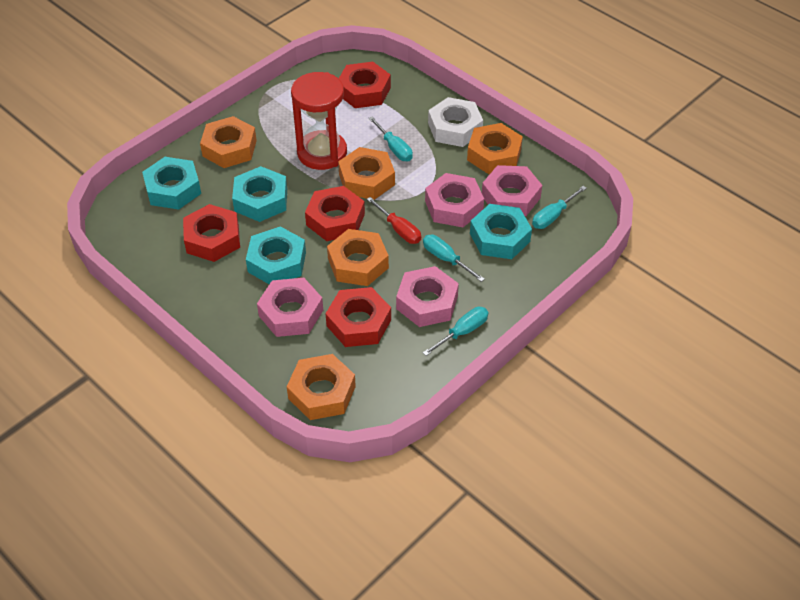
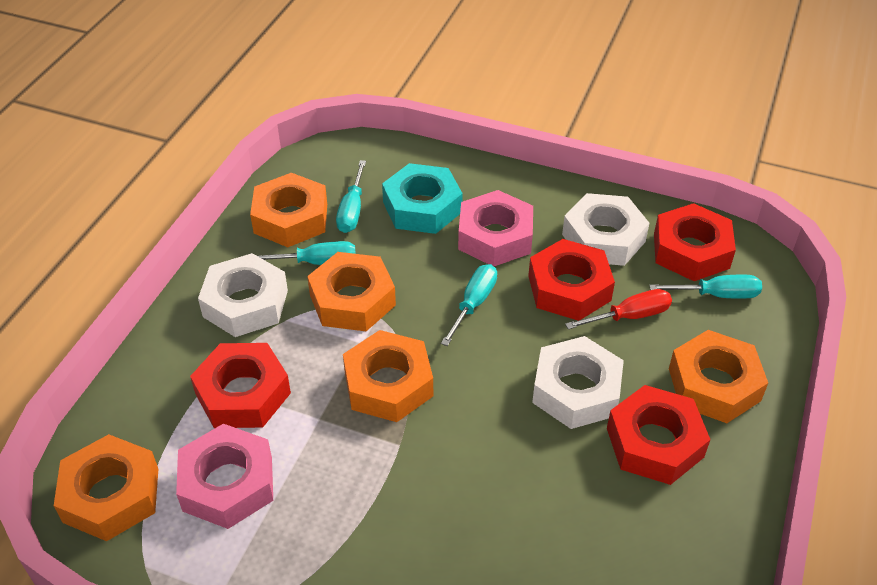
pink nut: 4 -> 2
red hourglass: 1 -> 0
turquoise nut: 4 -> 1
white nut: 1 -> 3

